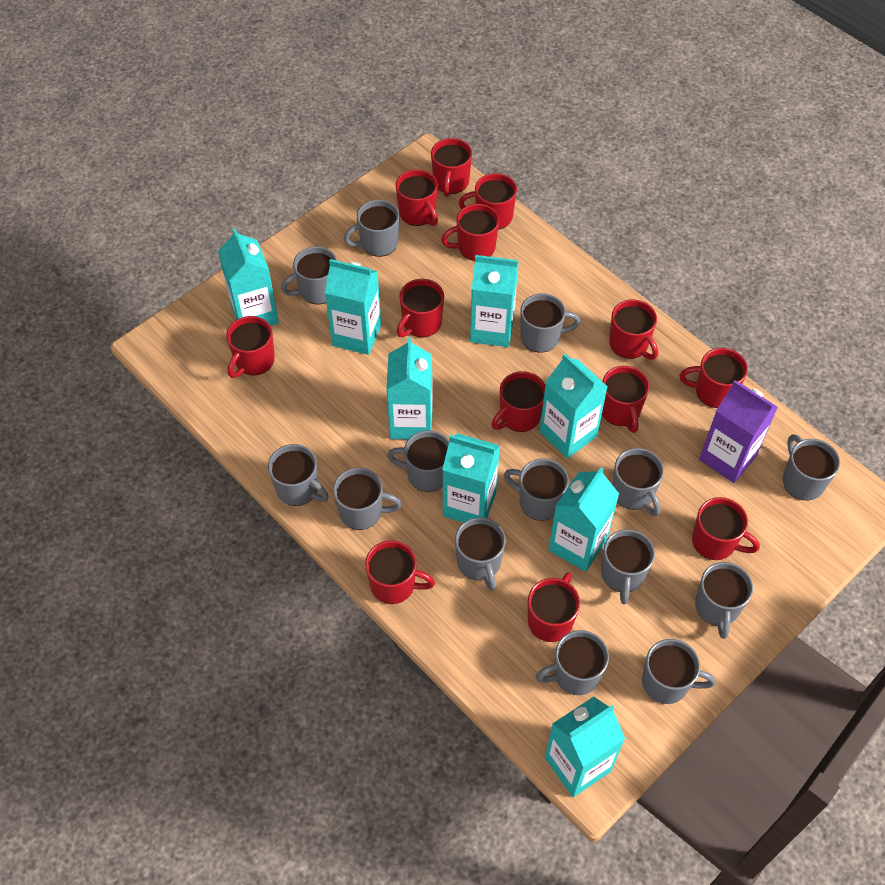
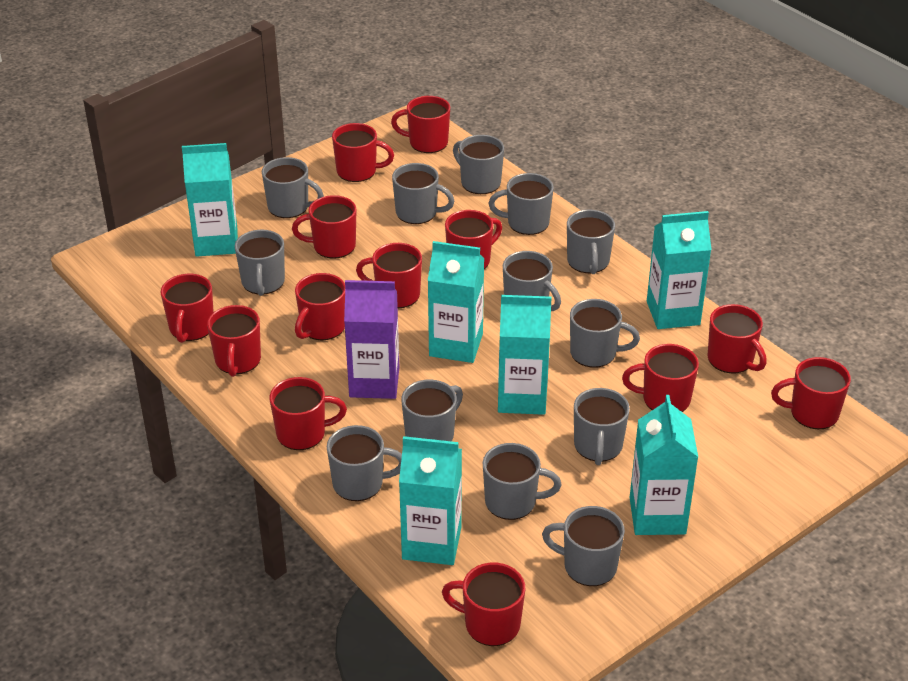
grey mug: 14 -> 13
turquoise carton: 8 -> 6

